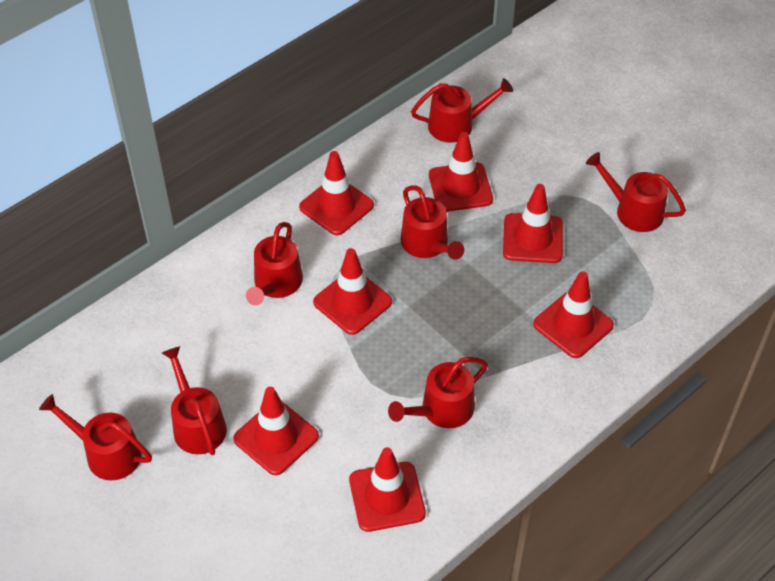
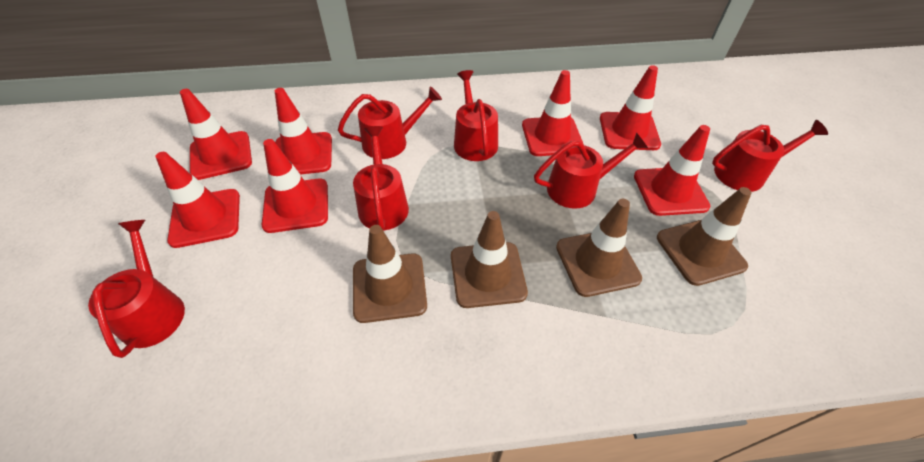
brown traffic cone: 0 -> 4
red watering can: 7 -> 6

